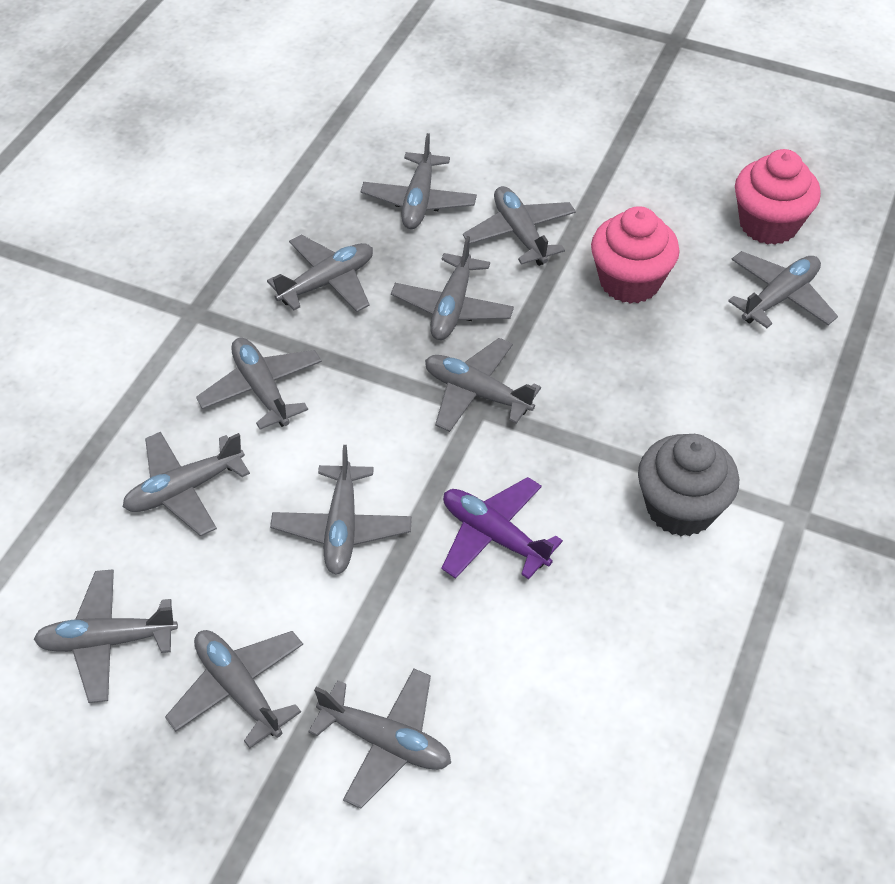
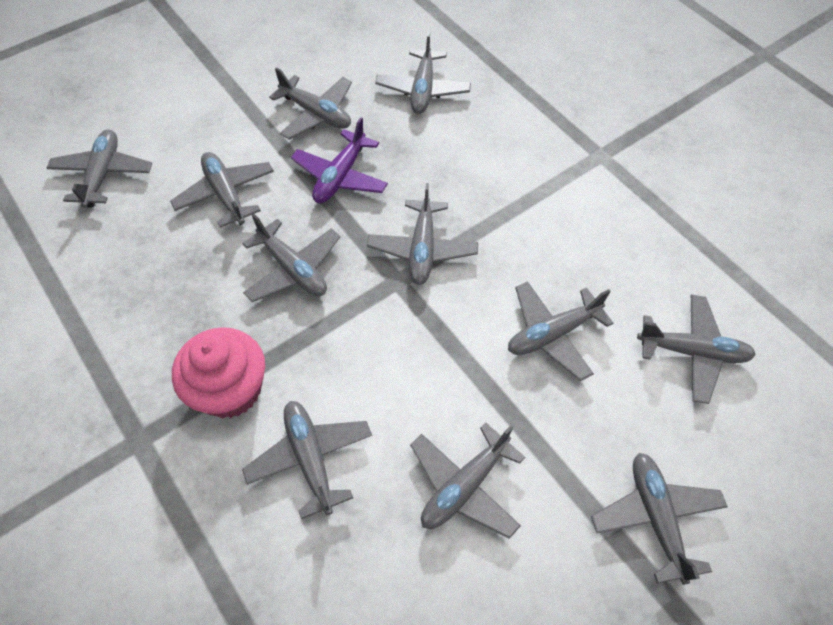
grey cupcake: 1 -> 0
grey plane: 12 -> 11
pink cupcake: 2 -> 1

